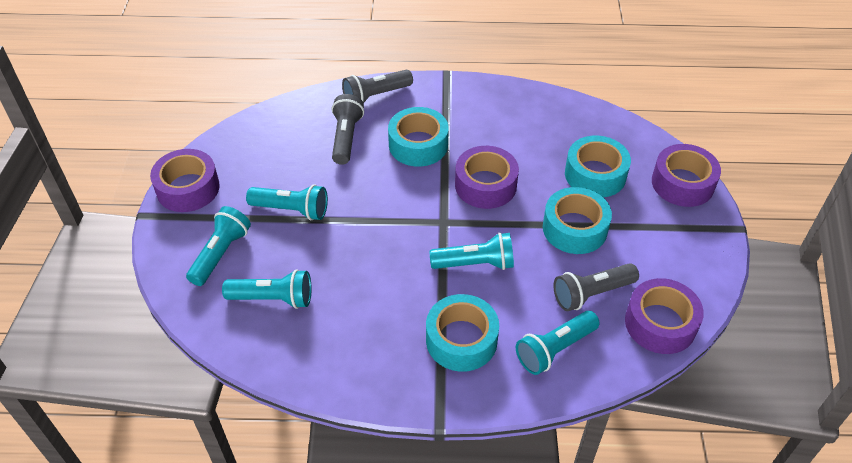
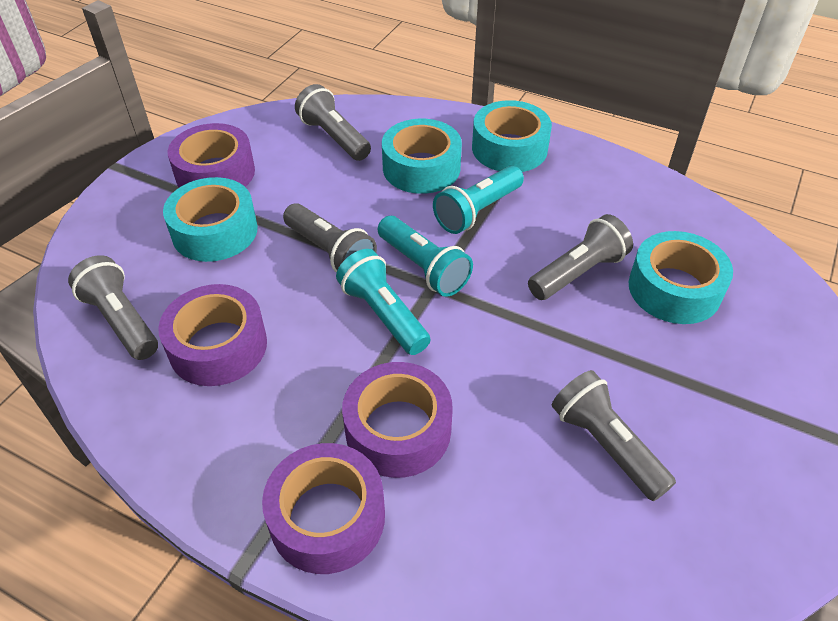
grey flashlight: 3 -> 5
turquoise flashlight: 5 -> 3

